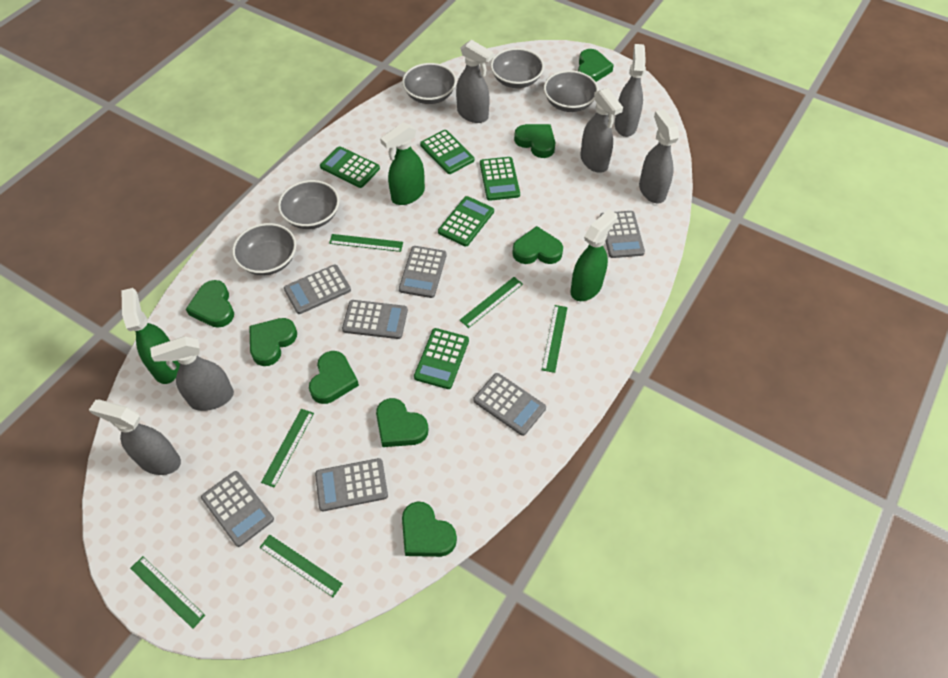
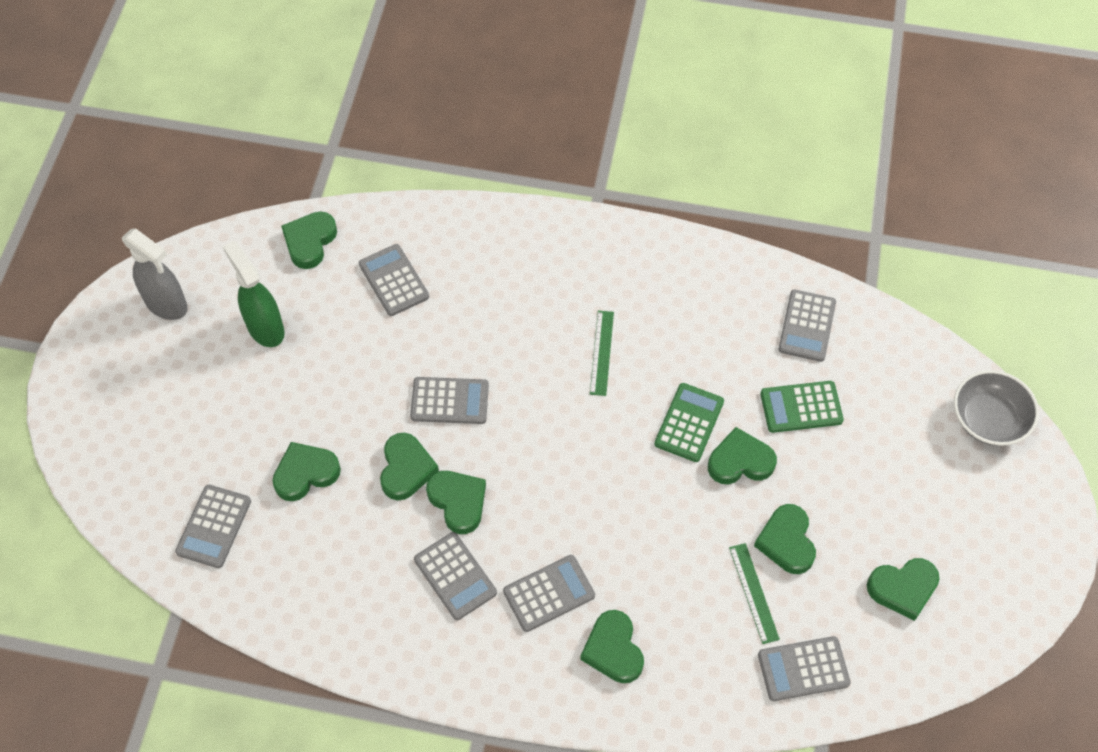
green calculator: 5 -> 2
green ruler: 6 -> 2
green spray bottle: 3 -> 1
grey bowl: 5 -> 1
grey spray bottle: 6 -> 1

